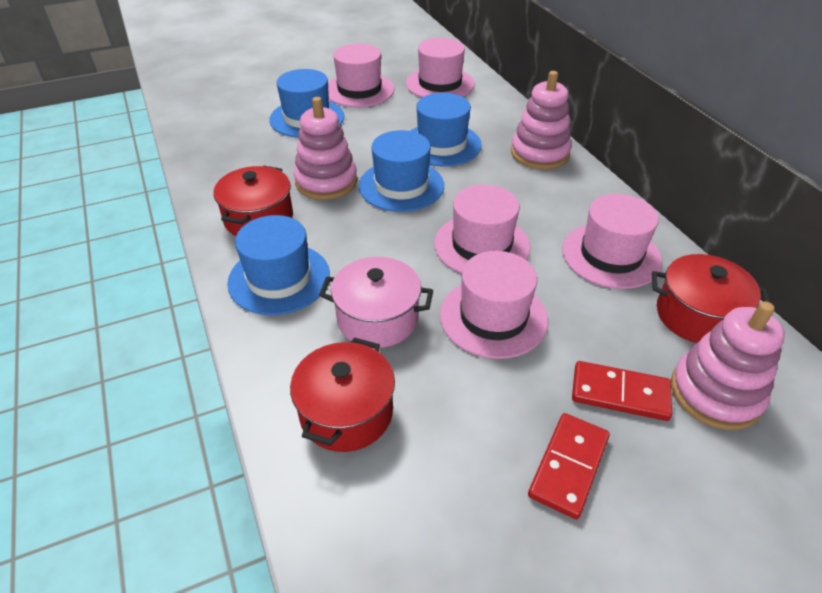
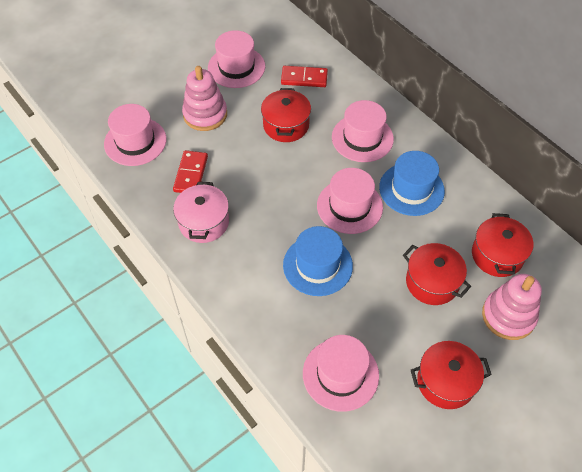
blue hat: 4 -> 2
pink stacking toy: 3 -> 2
red pot: 3 -> 4

